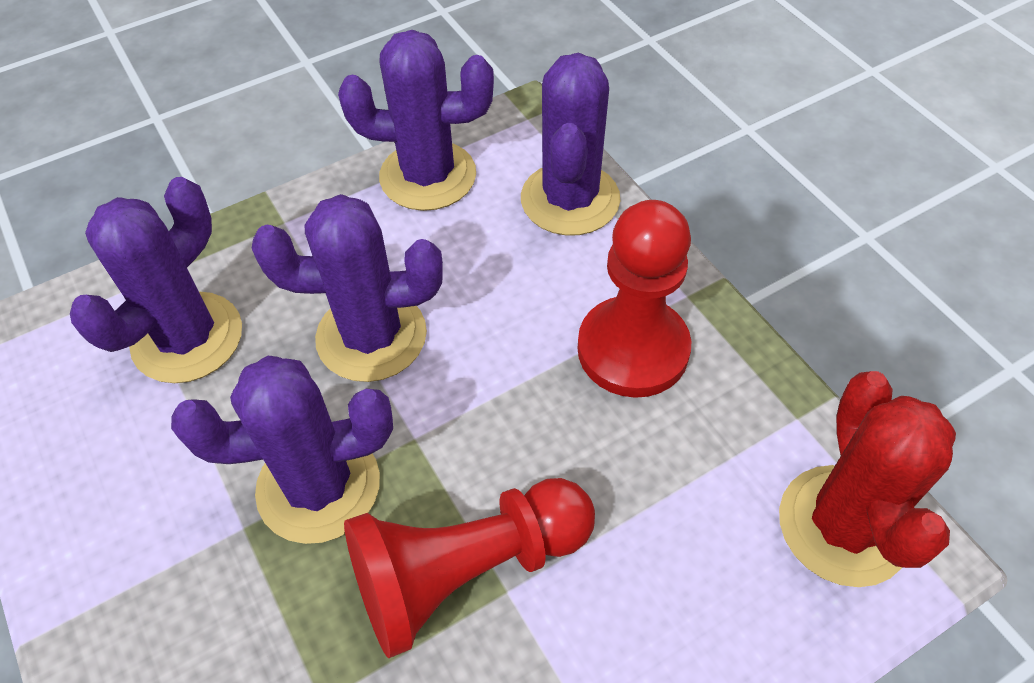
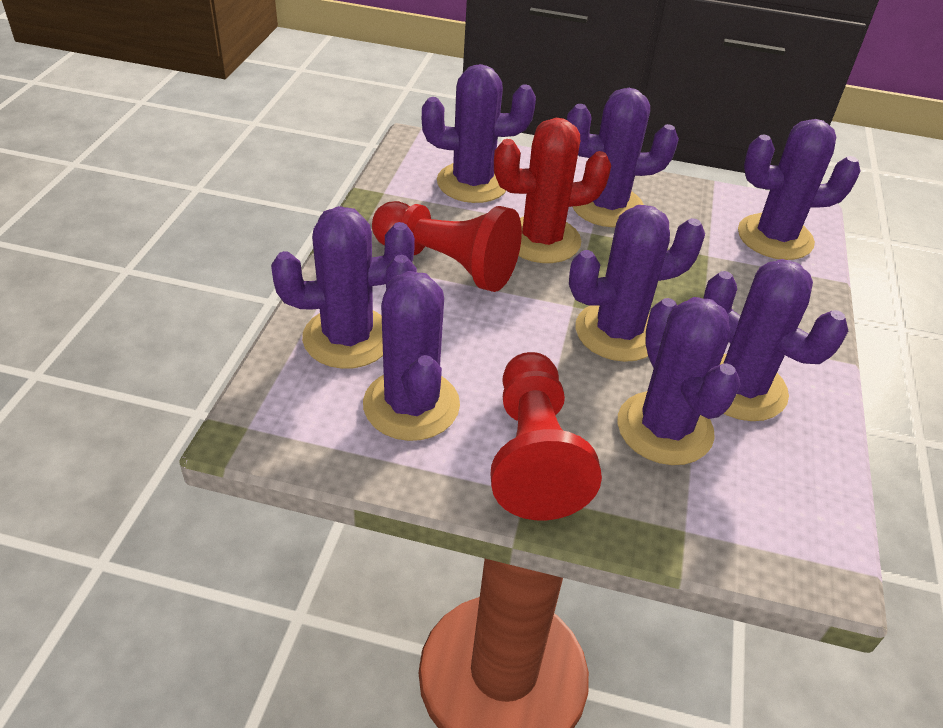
purple cactus: 5 -> 8

